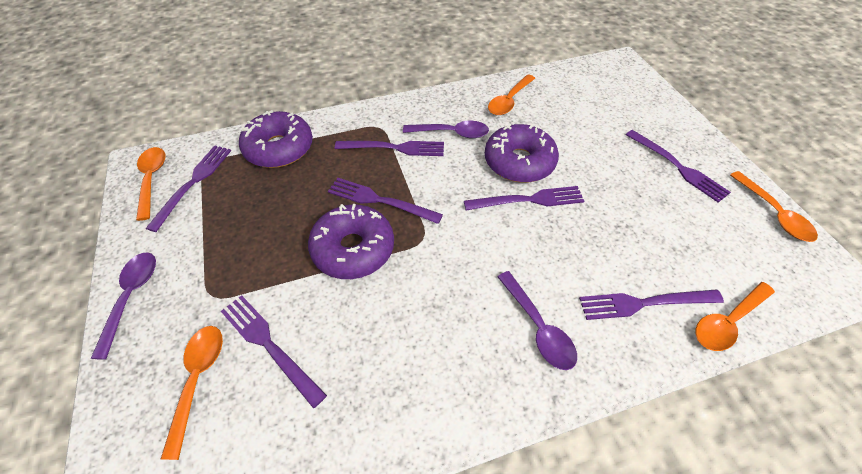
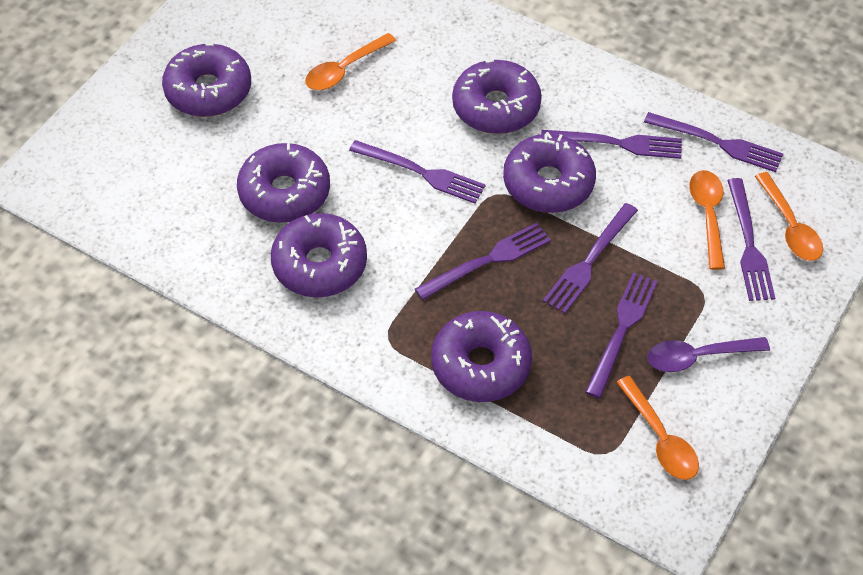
orange spoon: 5 -> 4
purple donut: 3 -> 6
purple spoon: 3 -> 1

